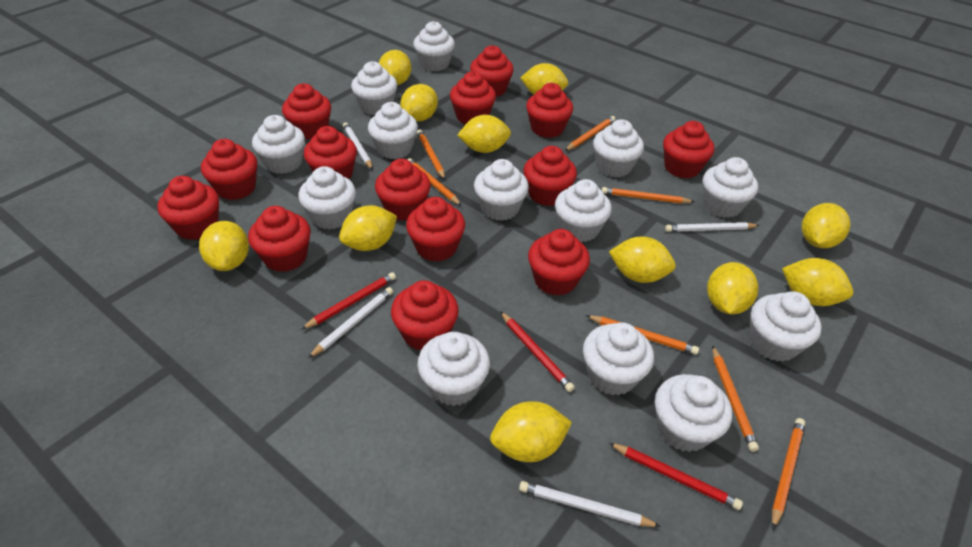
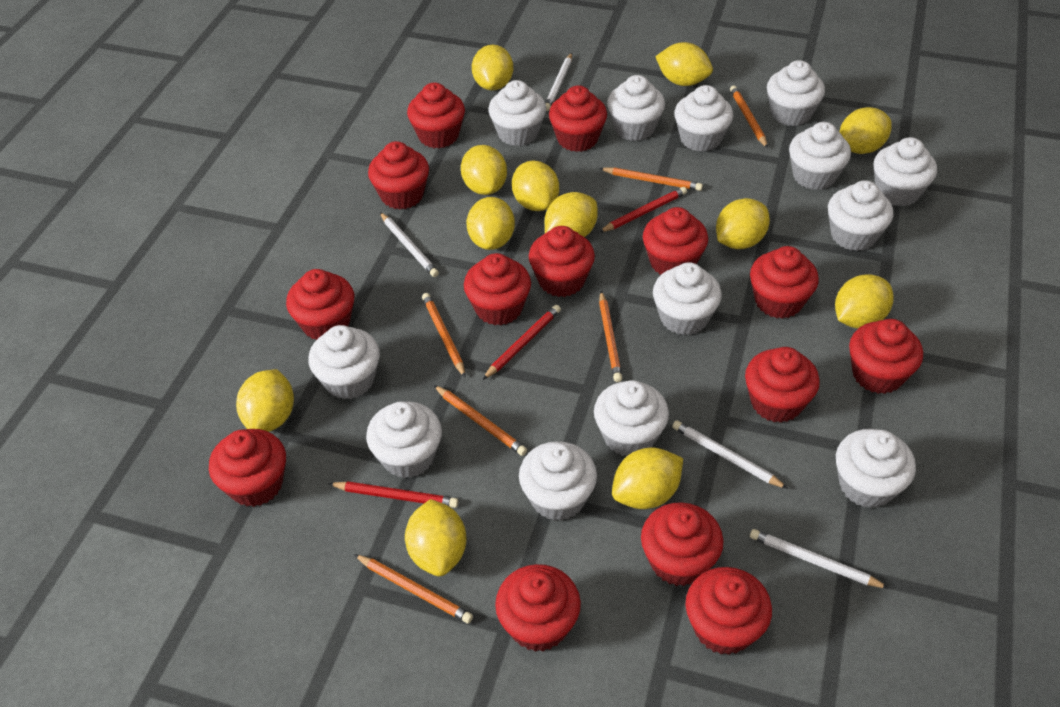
orange pencil: 7 -> 6
yellow lemon: 11 -> 12

